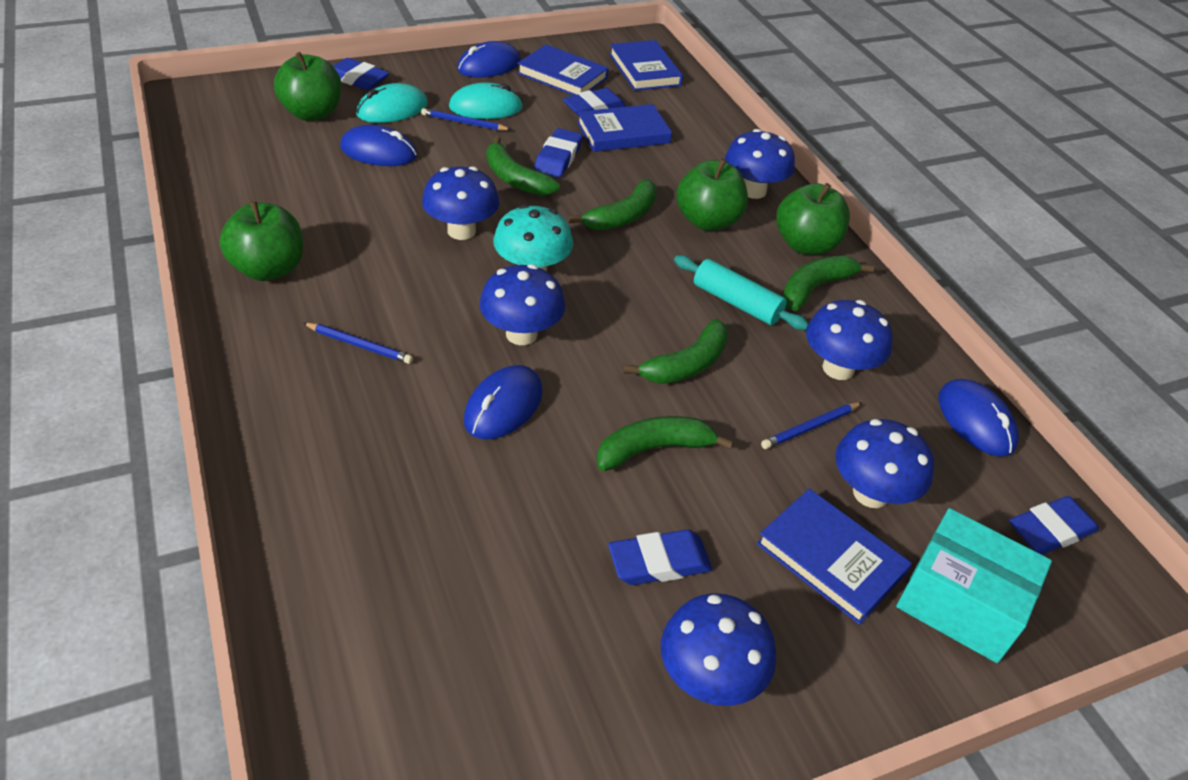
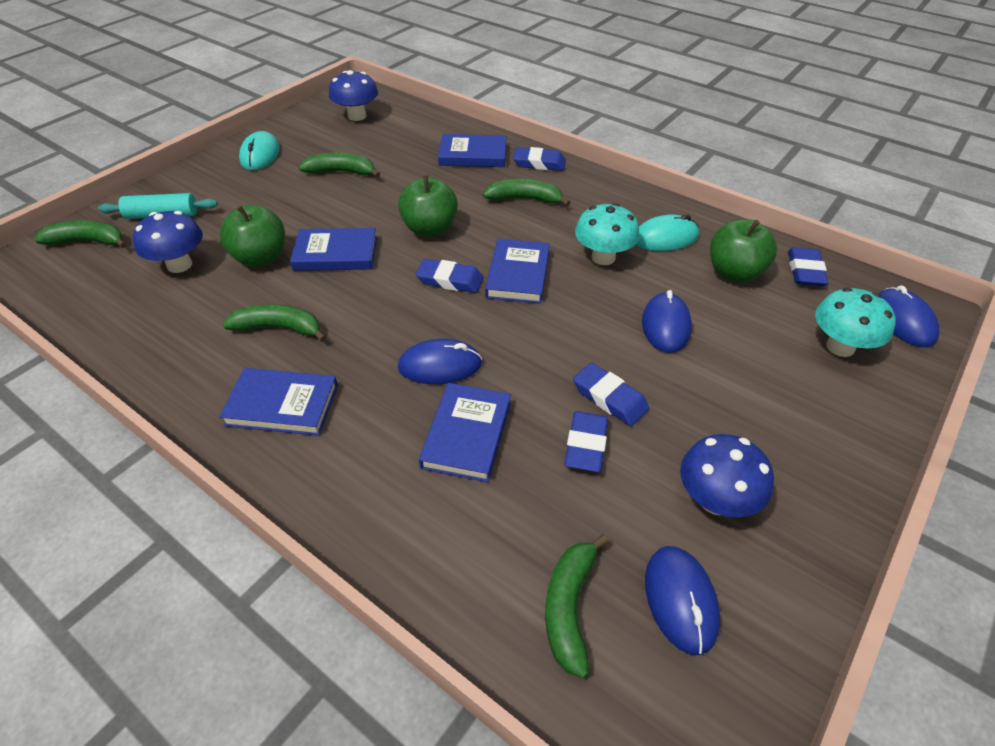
blue book: 4 -> 5
blue mushroom: 6 -> 3
blue pencil: 3 -> 0
green apple: 4 -> 3
turquoise box: 1 -> 0
turquoise mushroom: 1 -> 2

